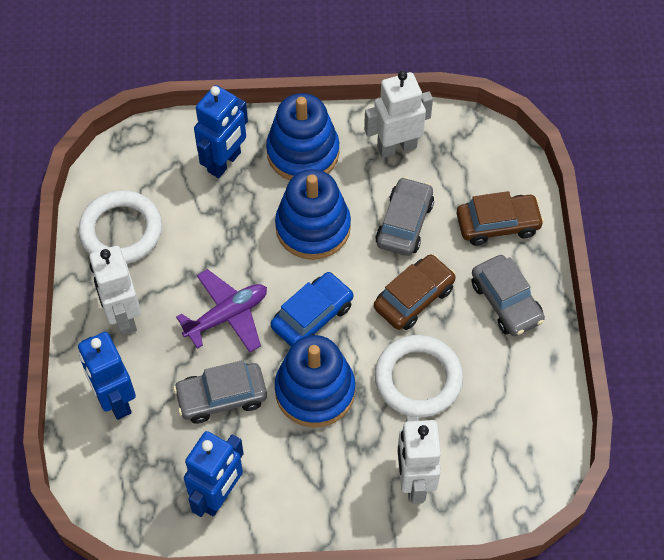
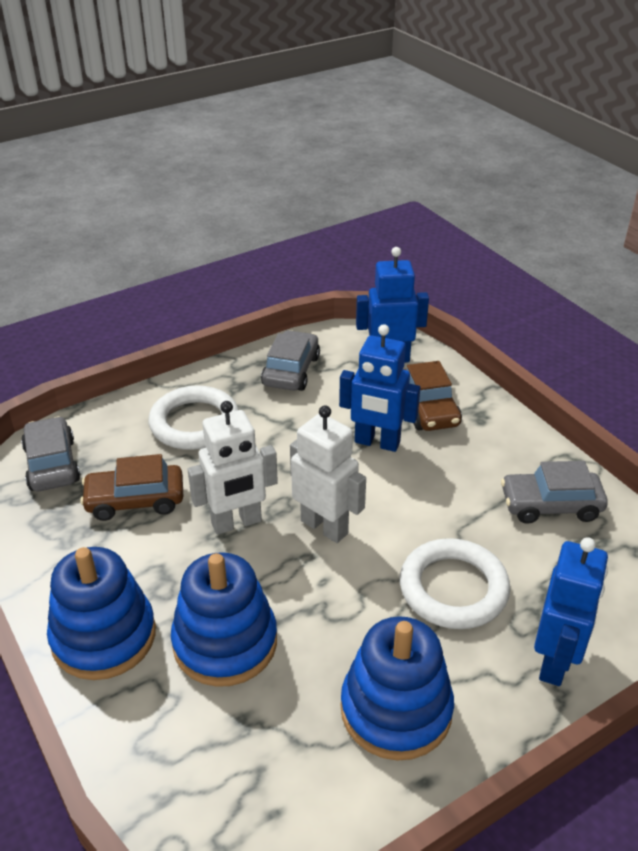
blue car: 1 -> 0
purple plane: 1 -> 0
white robot: 3 -> 2

